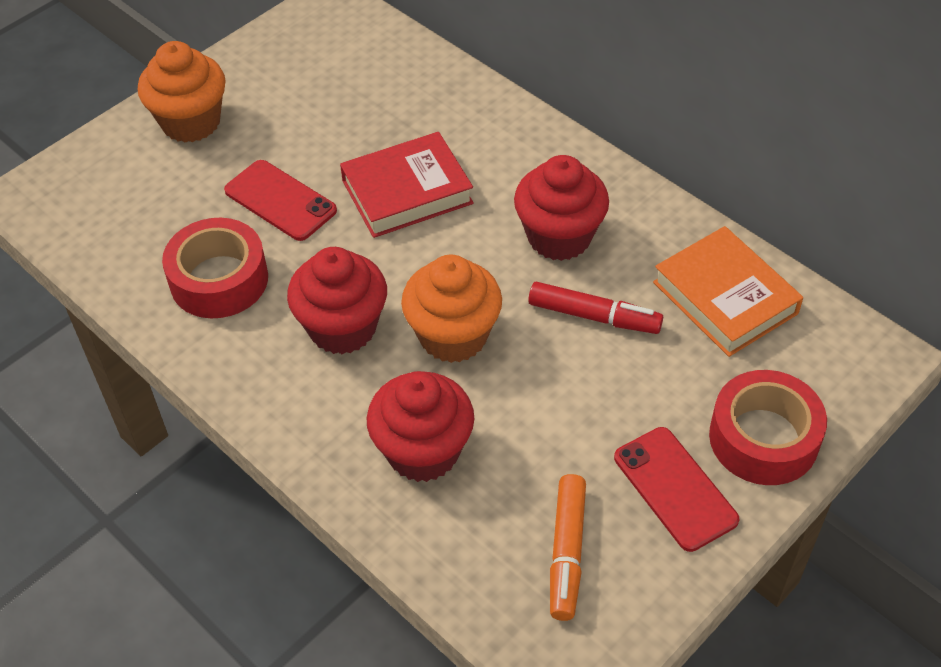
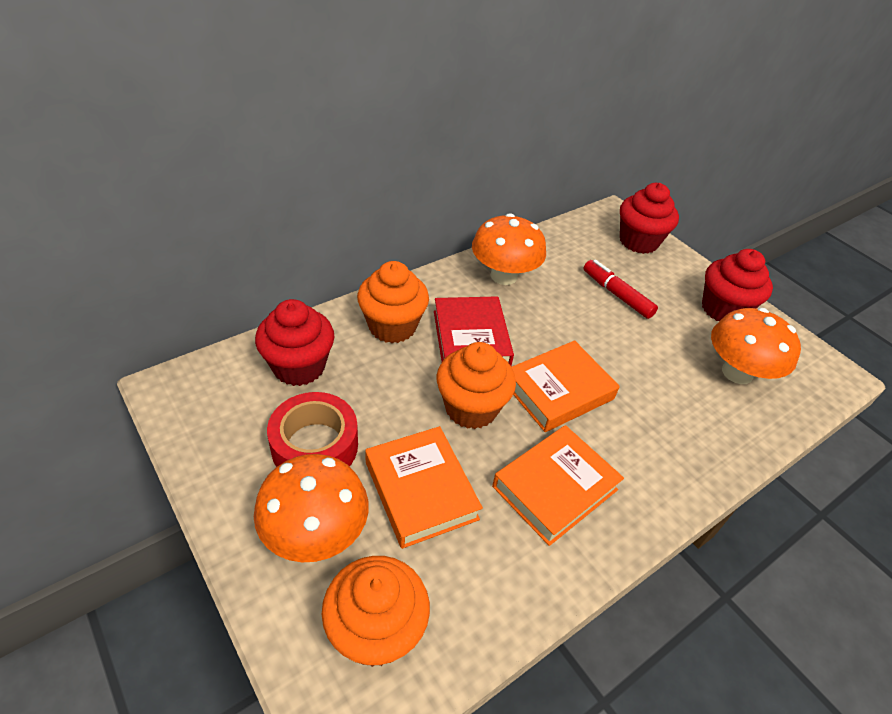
orange book: 1 -> 3
orange cupcake: 2 -> 3
orange marker: 1 -> 0
orange mushroom: 0 -> 3
red phone: 2 -> 0
red tape: 2 -> 1

